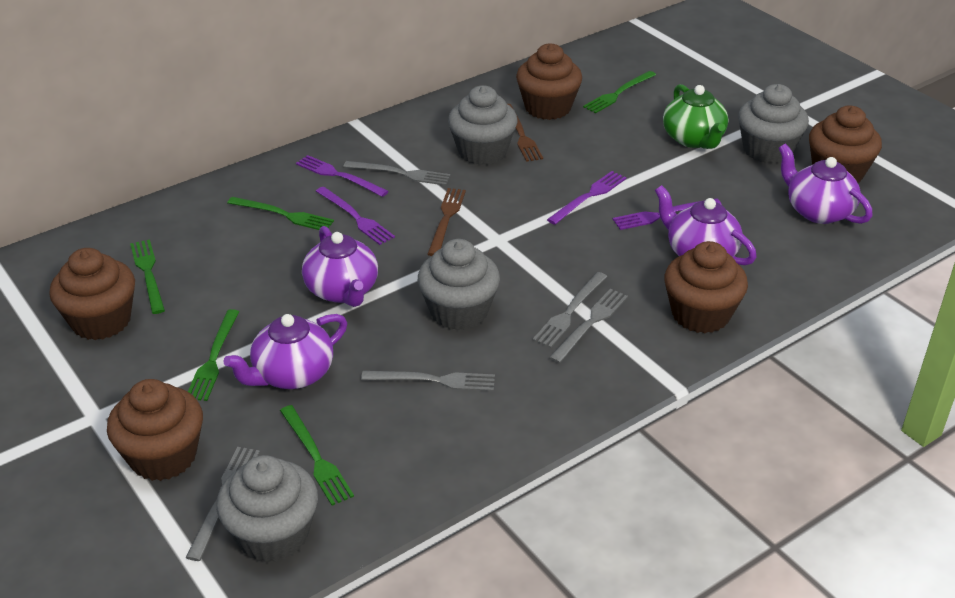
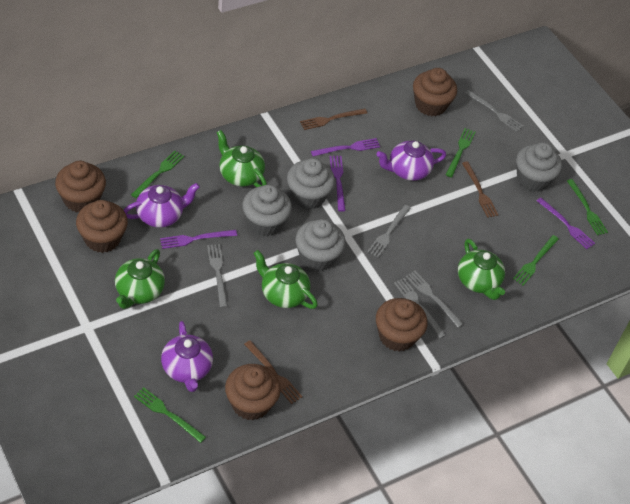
brown fork: 2 -> 3
green teapot: 1 -> 4
purple teapot: 4 -> 3

